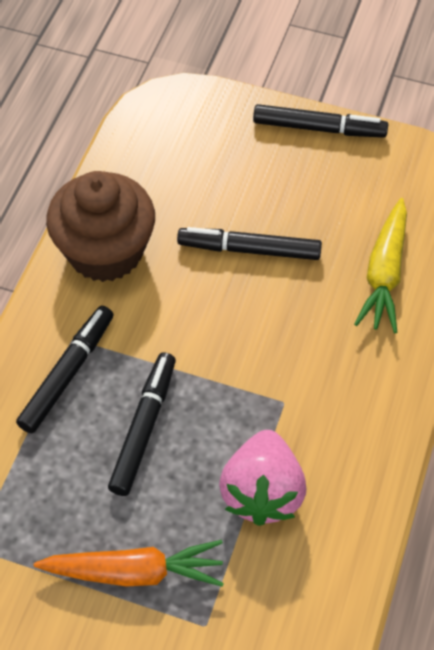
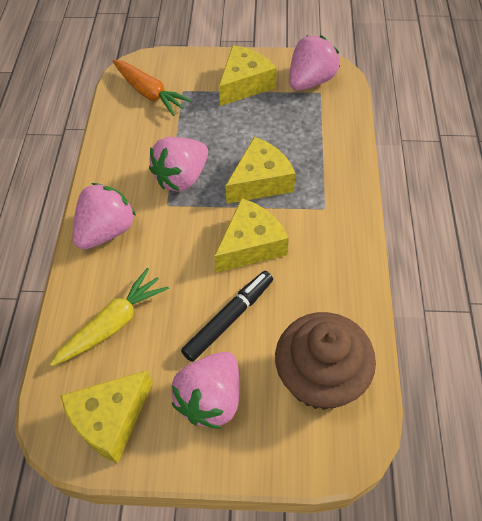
black marker: 4 -> 1
pink strawberry: 1 -> 4
yellow cheese: 0 -> 4

